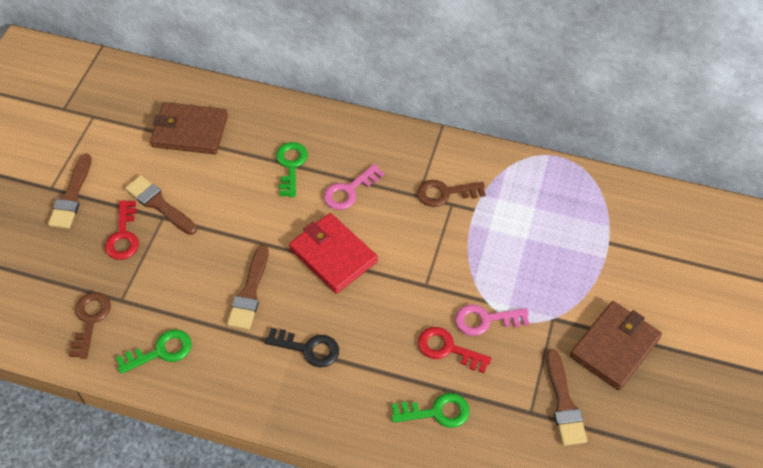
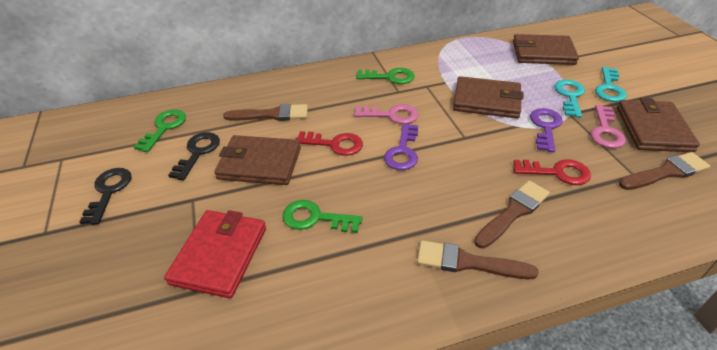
black key: 1 -> 2
brown key: 2 -> 0
brown wallet: 2 -> 4
purple key: 0 -> 2
turquoise key: 0 -> 2

